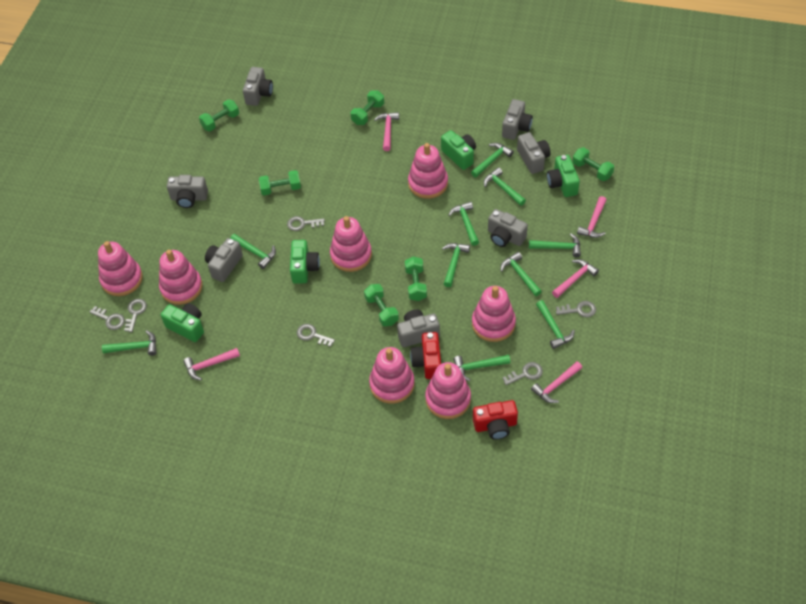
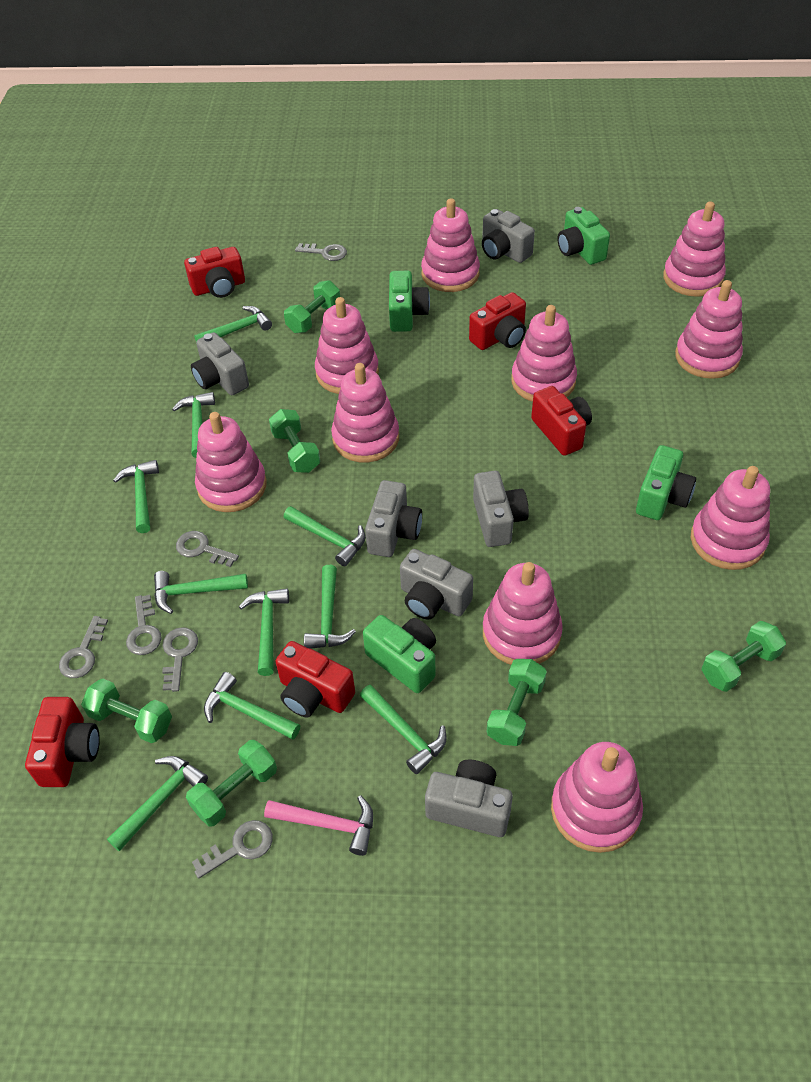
grey camera: 7 -> 6
pink hammer: 5 -> 1
pink stacking toy: 7 -> 10
red camera: 2 -> 5

